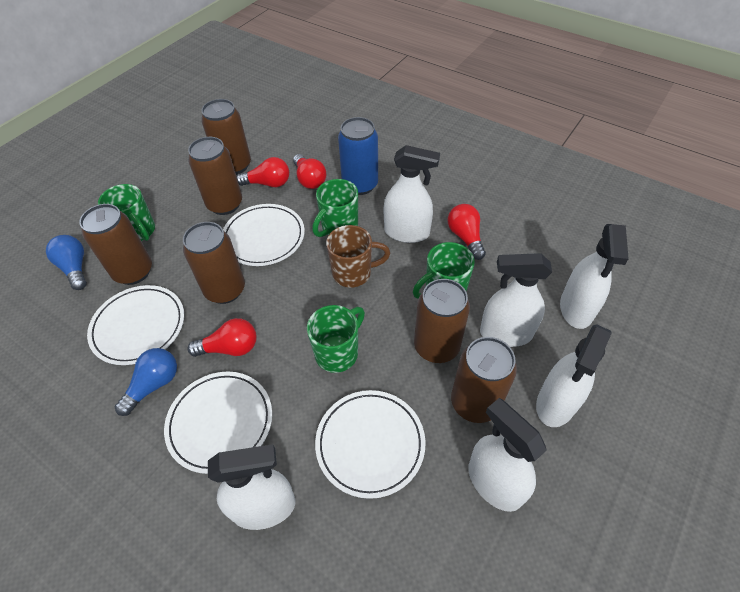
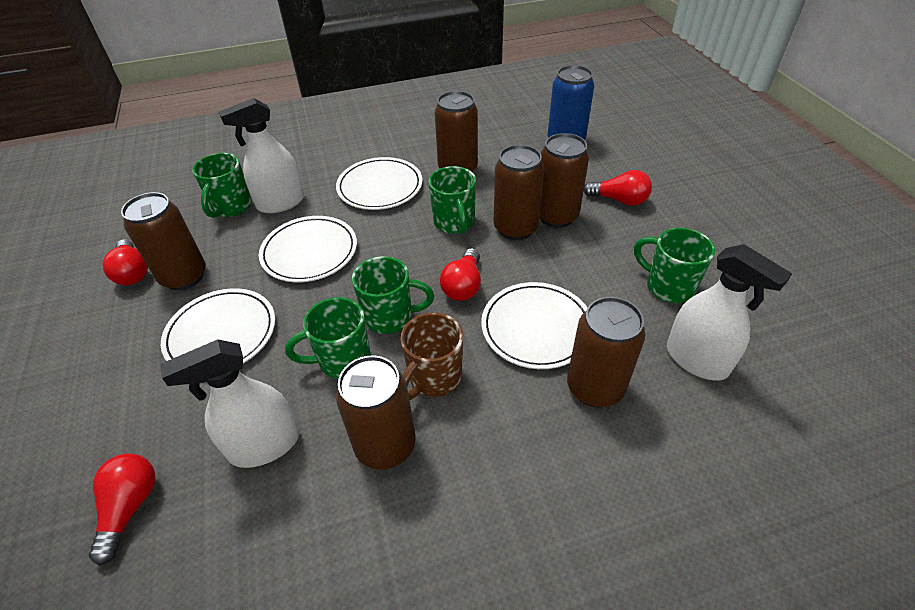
blue light bulb: 2 -> 0
green mug: 4 -> 5
white spray bottle: 6 -> 3

